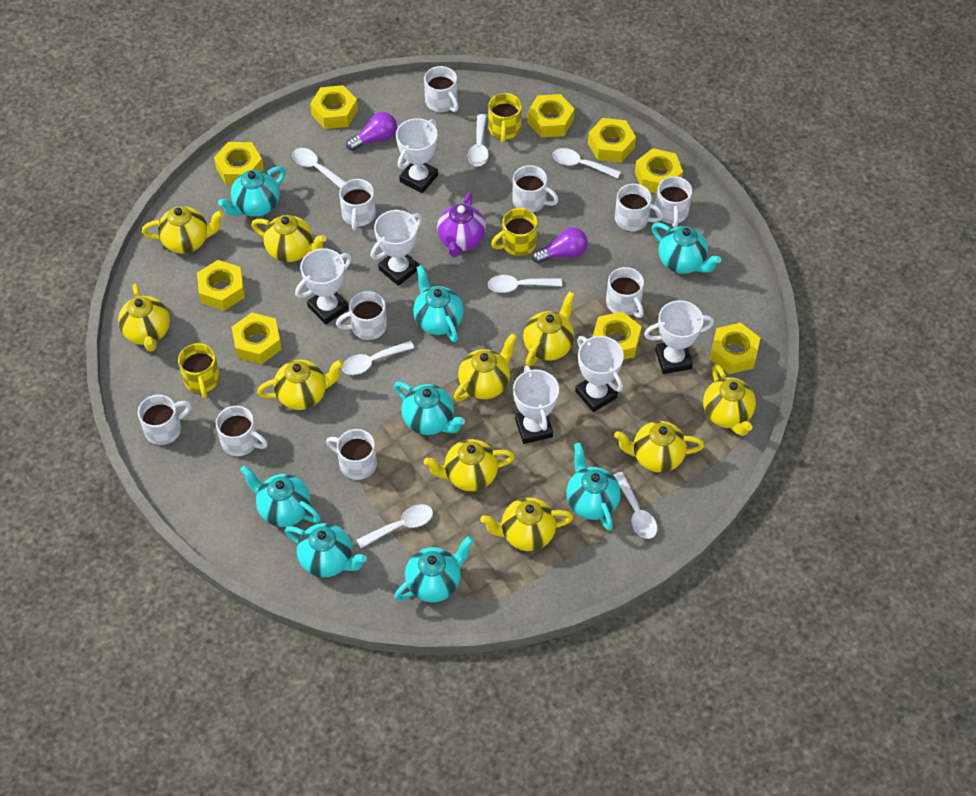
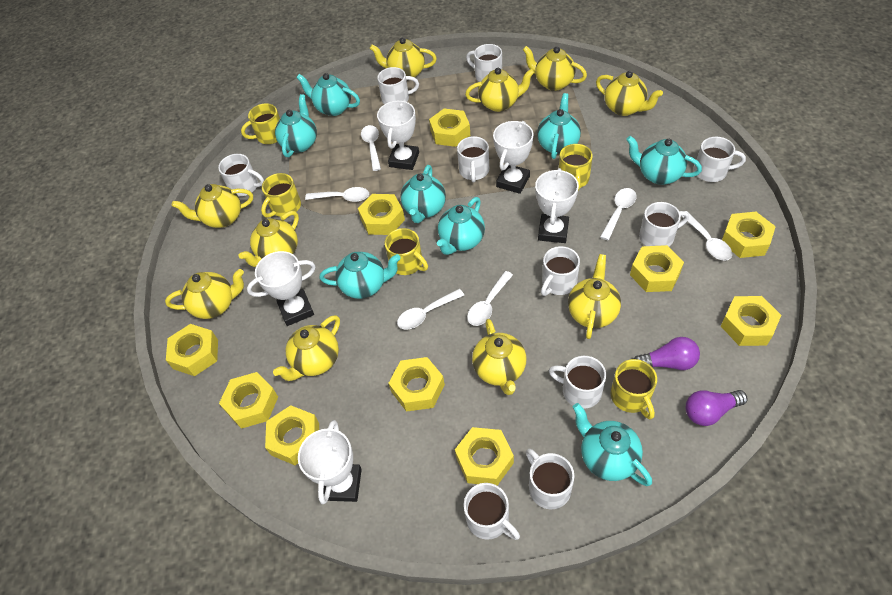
purple teapot: 1 -> 0
white spoon: 7 -> 6
white trophy: 6 -> 5
yellow mug: 3 -> 5
yellow nut: 9 -> 10

